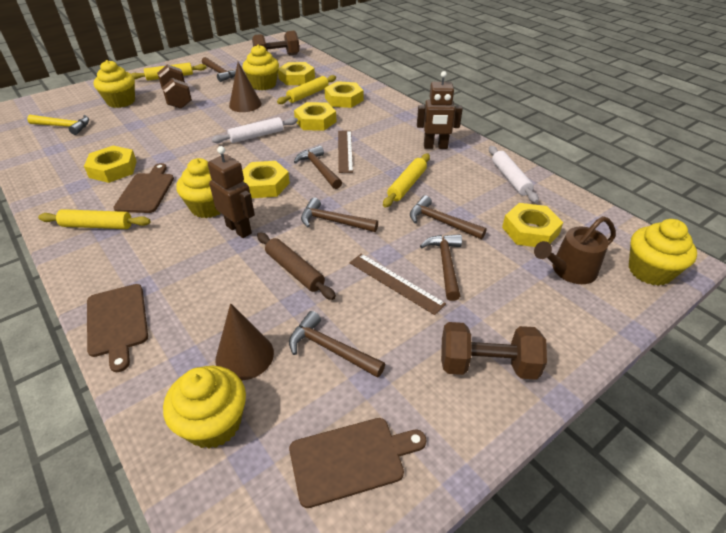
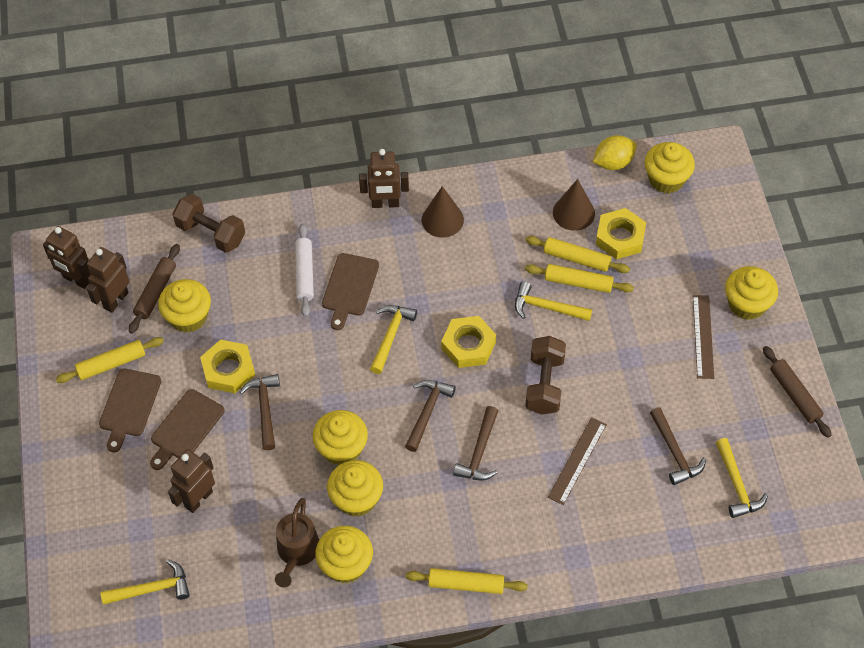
brown dumbbell: 3 -> 2
brown hammer: 6 -> 4
brown robot: 2 -> 4
brown rolling pin: 1 -> 2
white rolling pin: 2 -> 1
yellow cupcake: 5 -> 6
yellow hammer: 1 -> 4
yellow lemon: 0 -> 1
yellow nut: 6 -> 3

